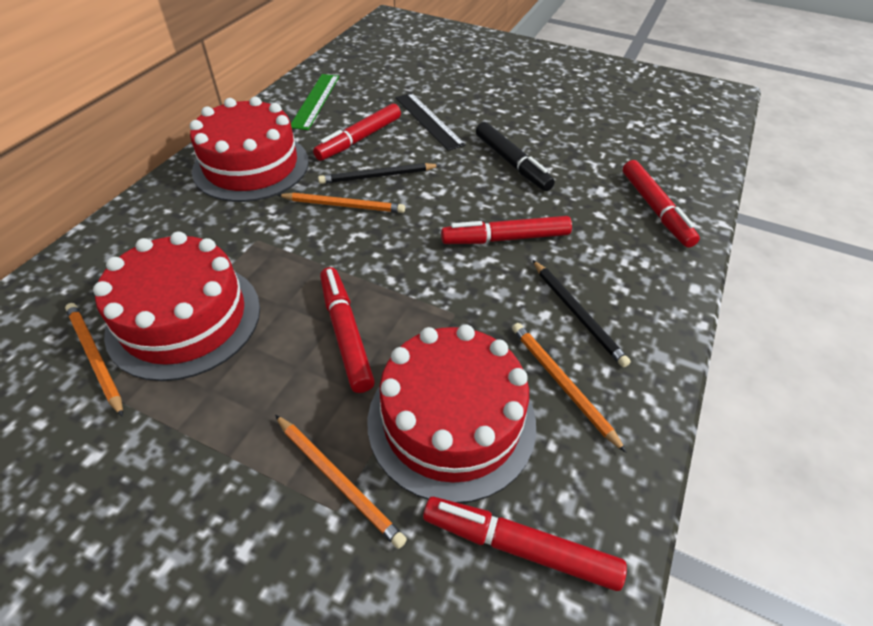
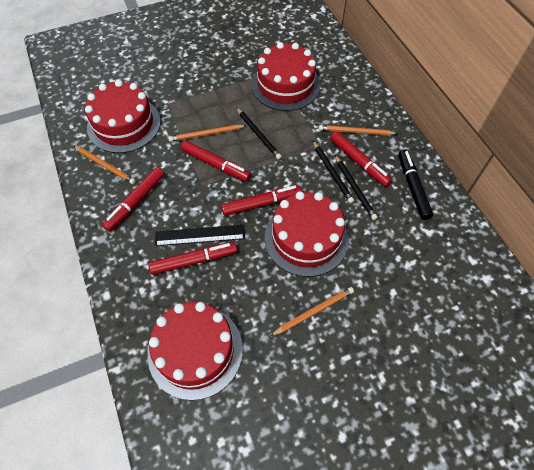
black pencil: 2 -> 3
green ruler: 1 -> 0
red cake: 3 -> 4

